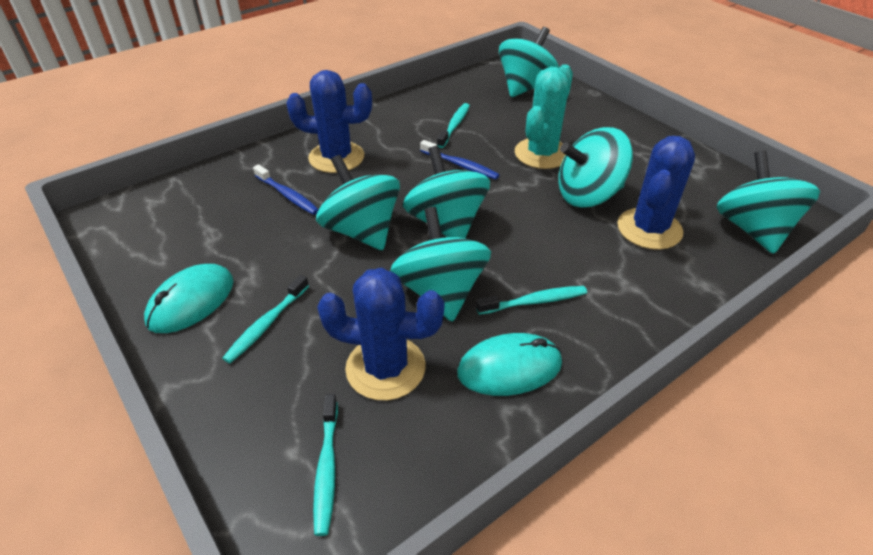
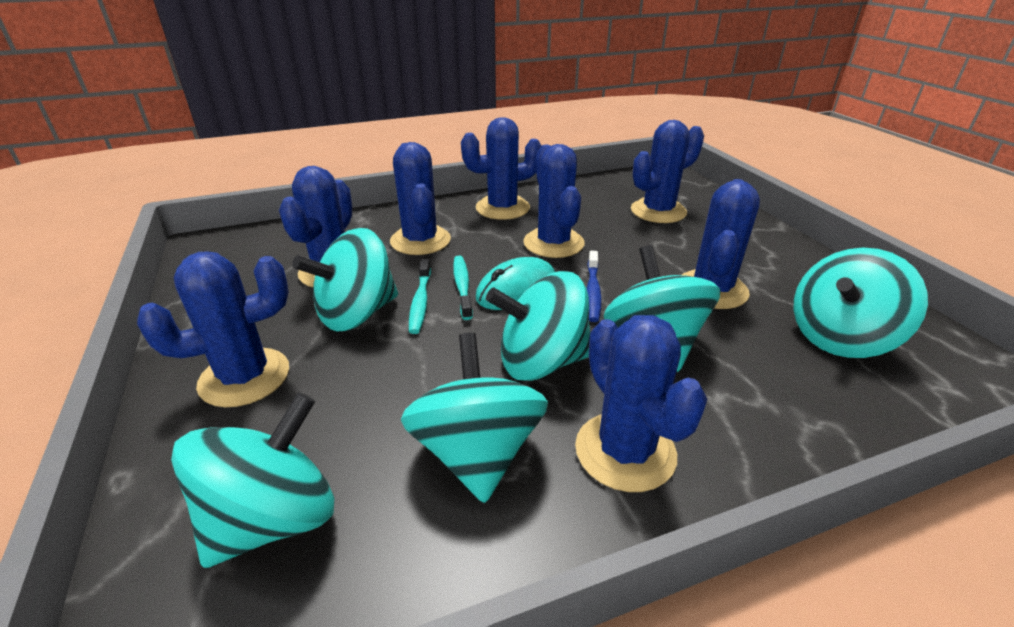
blue cactus: 3 -> 8
blue toothbrush: 2 -> 1
turquoise cactus: 1 -> 0
turquoise mouse: 2 -> 1
turquoise toothbrush: 4 -> 2

